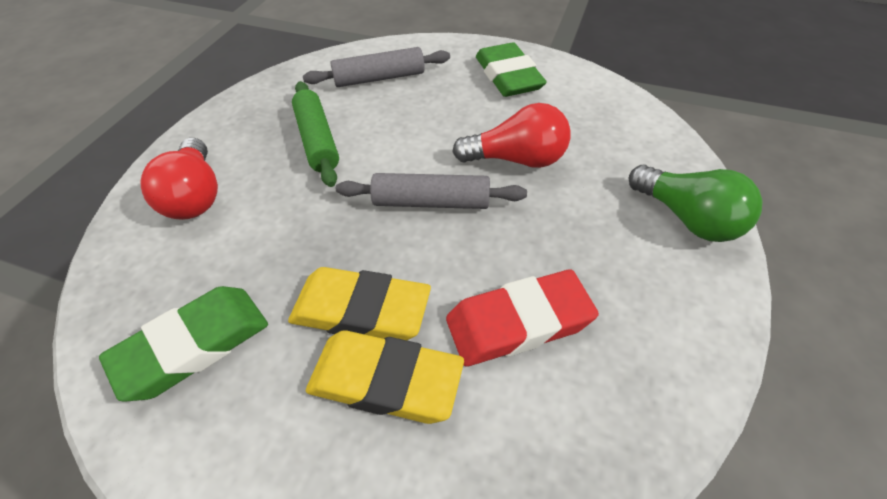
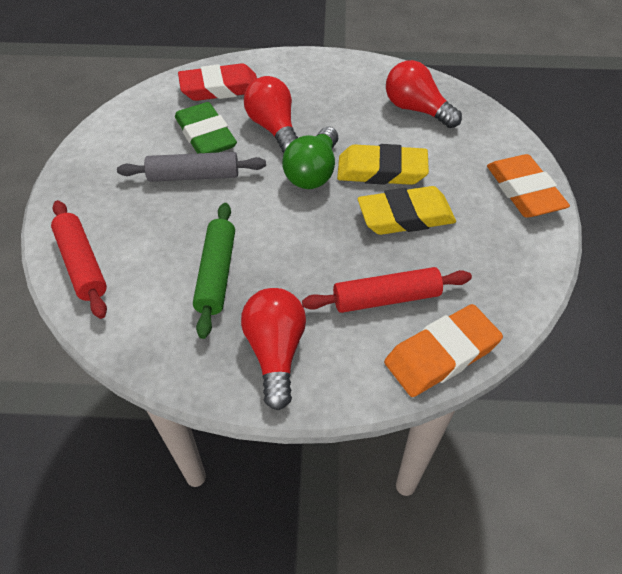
green eraser: 2 -> 1
grey rolling pin: 2 -> 1
orange eraser: 0 -> 2
red light bulb: 2 -> 3
red rolling pin: 0 -> 2

